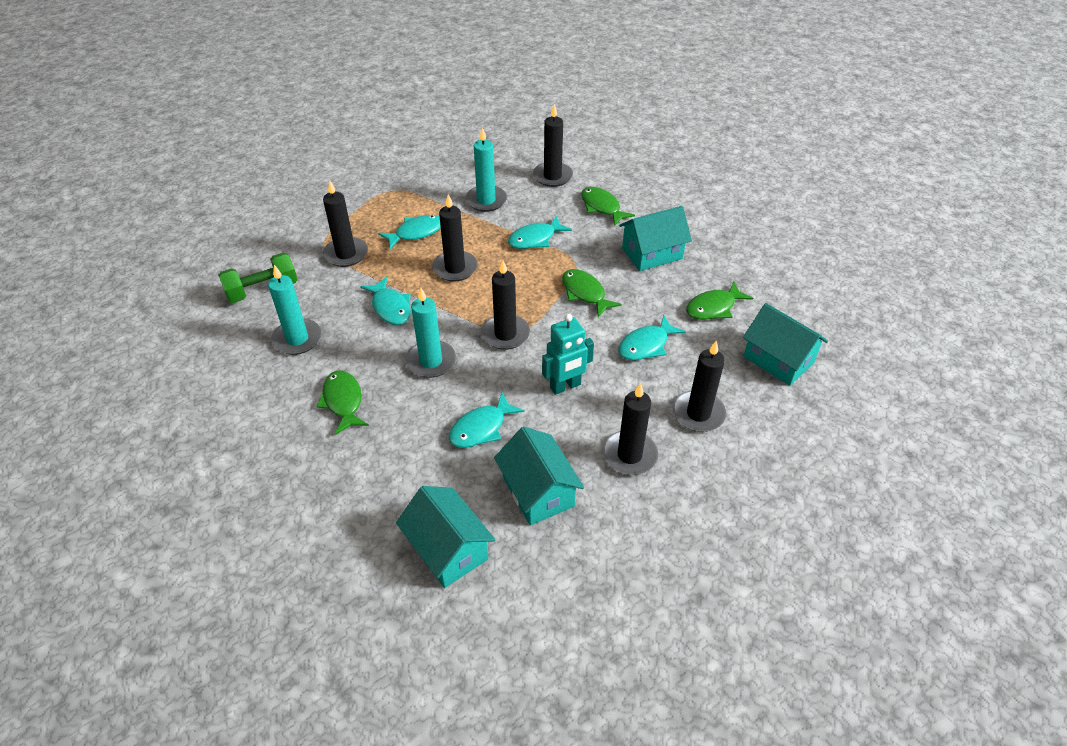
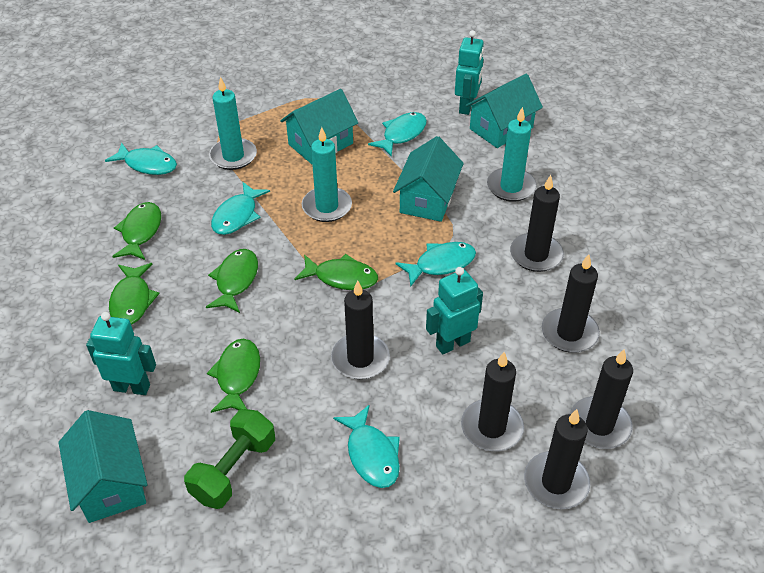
green fish: 4 -> 5
turquoise robot: 1 -> 3

